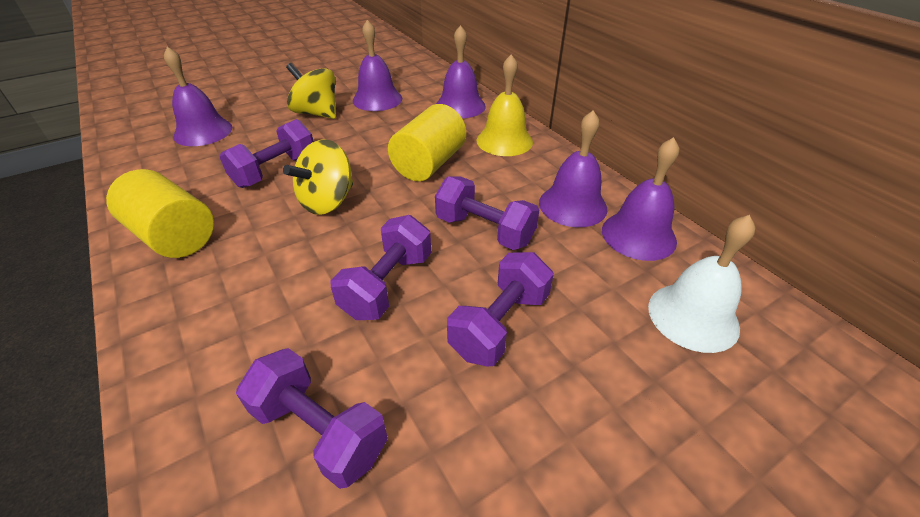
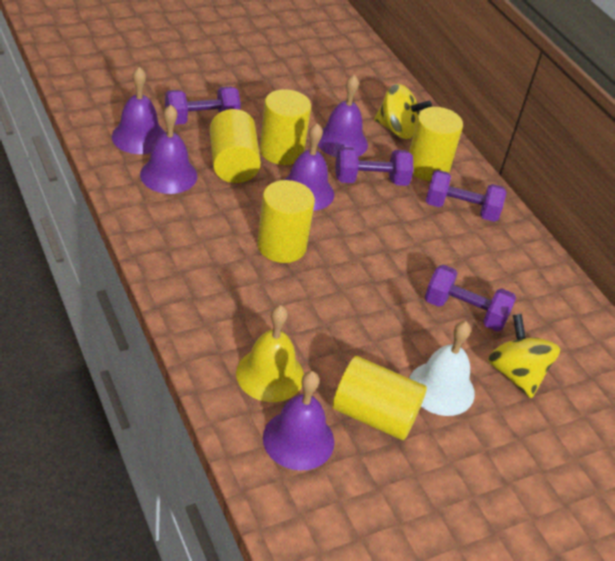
purple dumbbell: 5 -> 4
yellow cylinder: 2 -> 5

